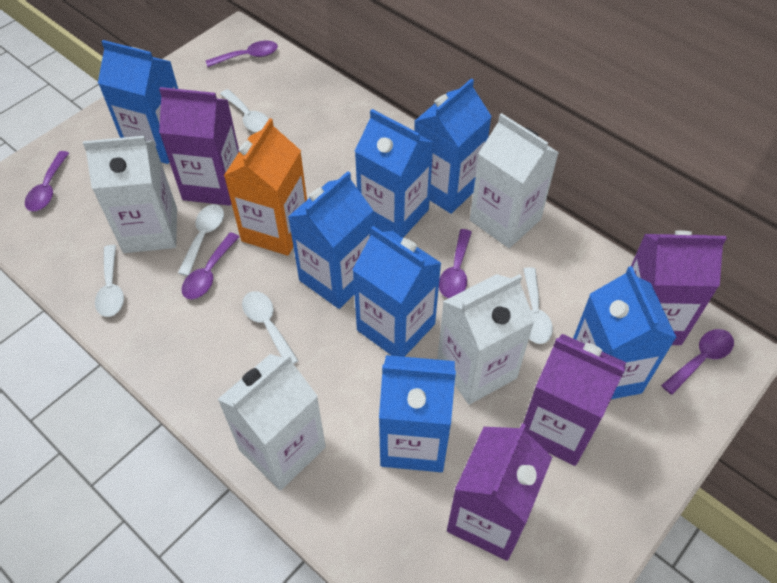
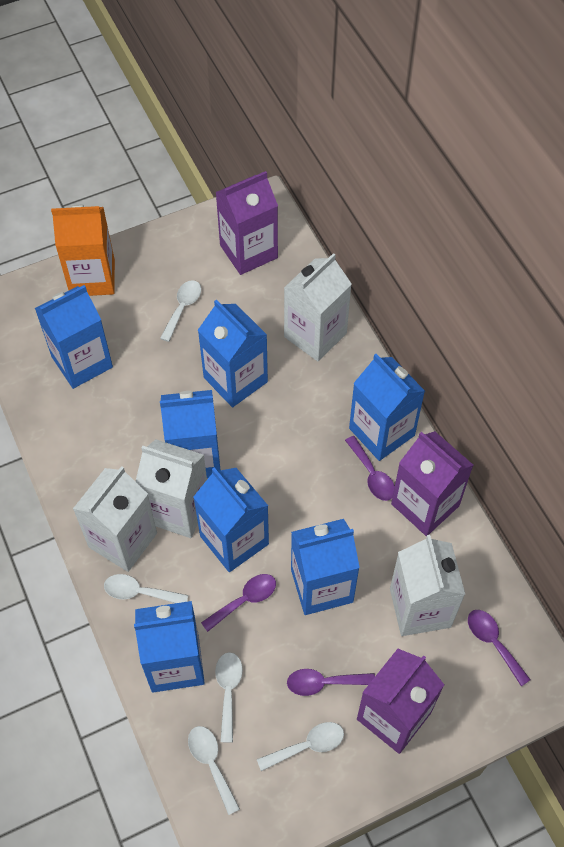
purple carton: 4 -> 3
purple spoon: 5 -> 4

